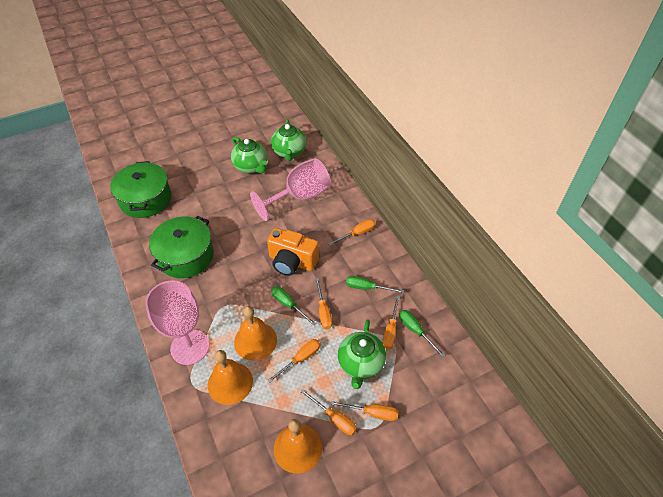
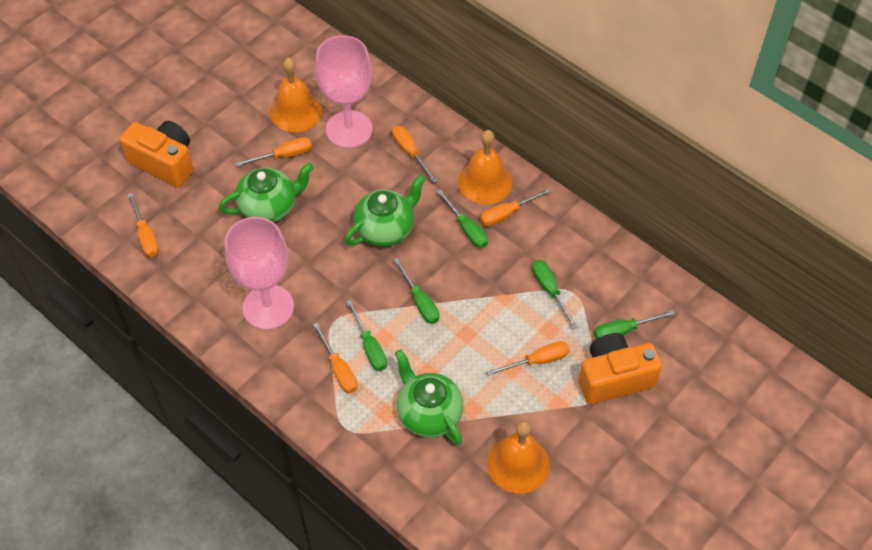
green pot: 2 -> 0
green screwdriver: 3 -> 5
orange camera: 1 -> 2

